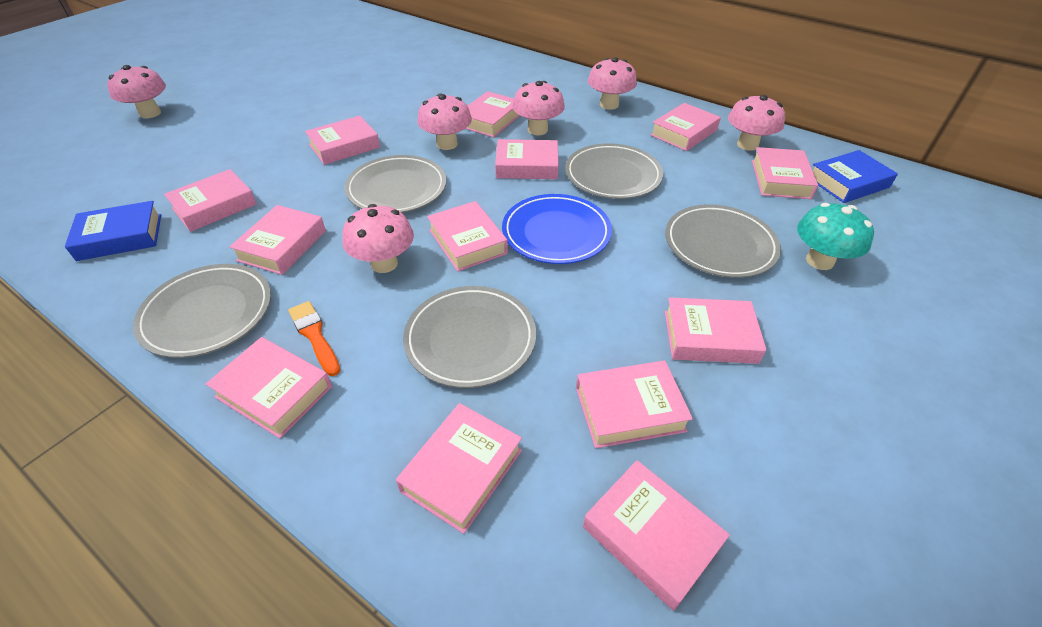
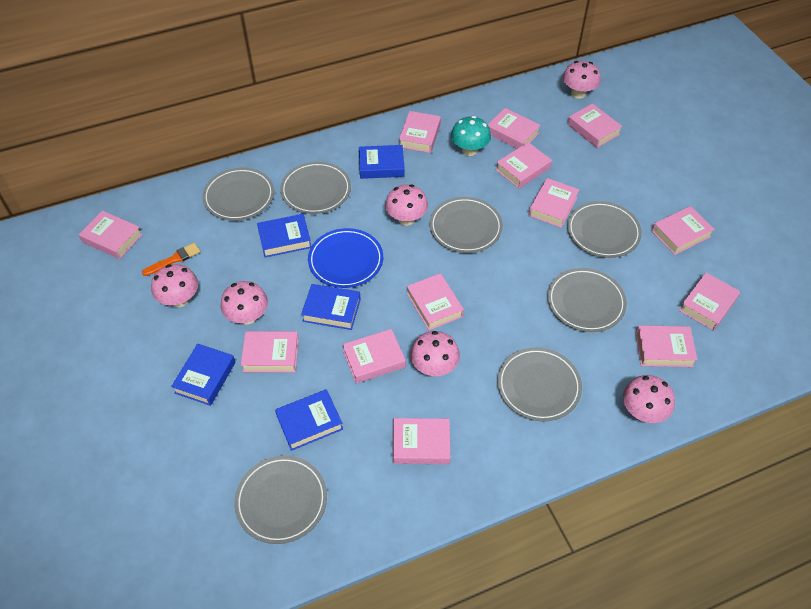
blue book: 2 -> 5
grey plate: 5 -> 7

